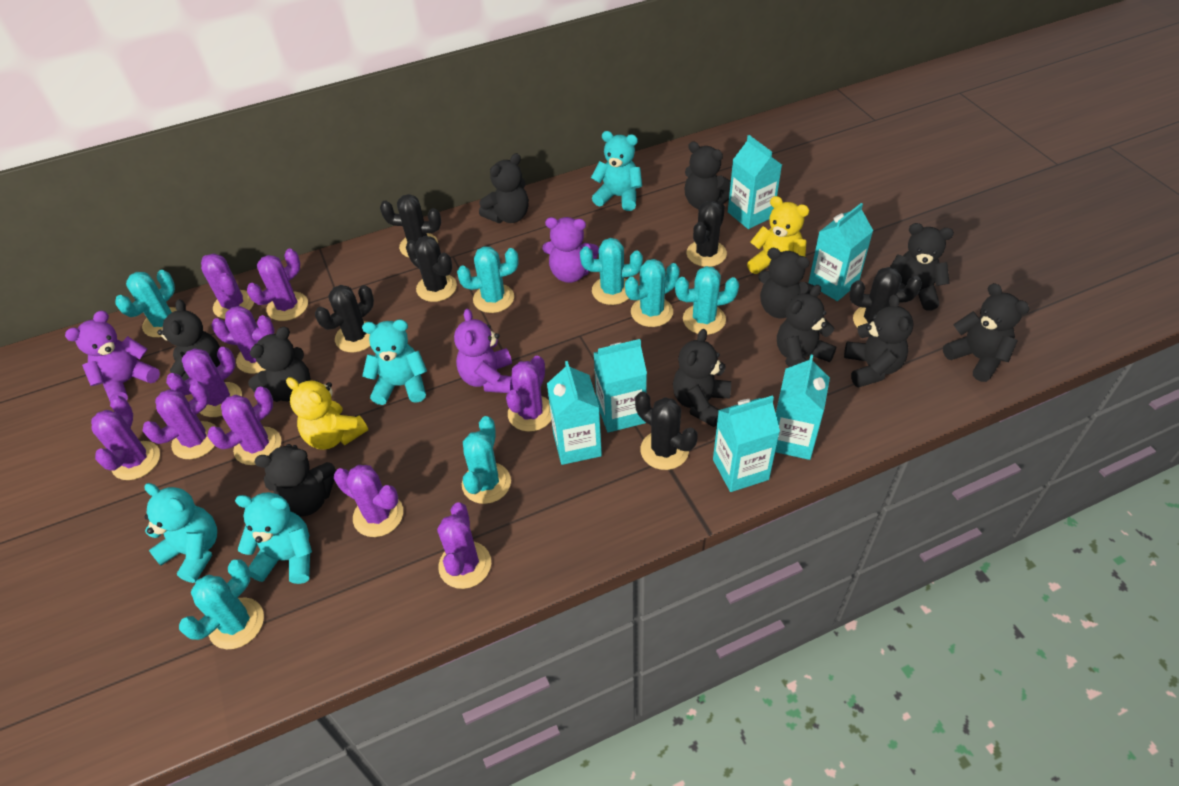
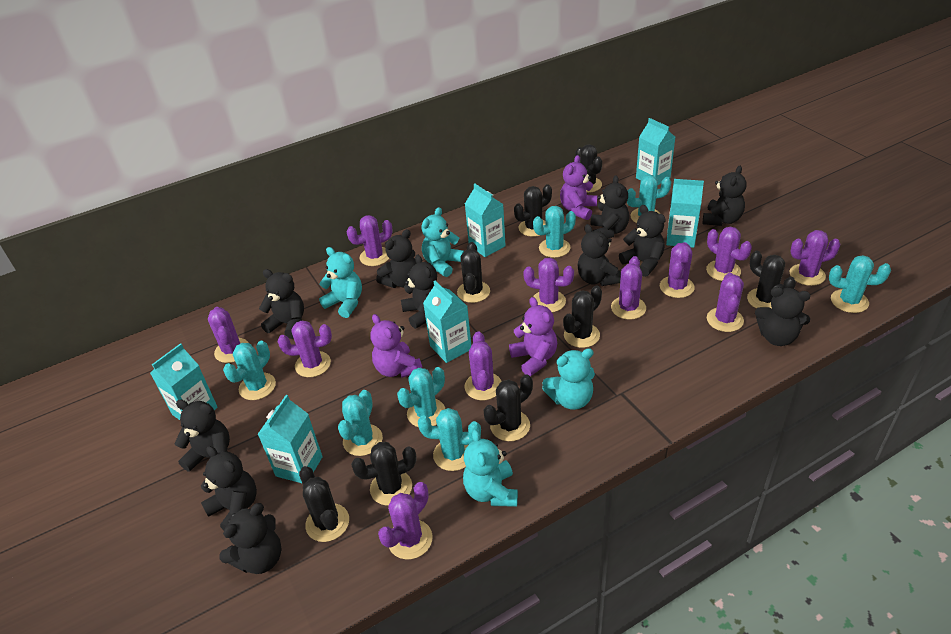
black cactus: 6 -> 8
purple cactus: 10 -> 11
yellow teddy bear: 2 -> 0

